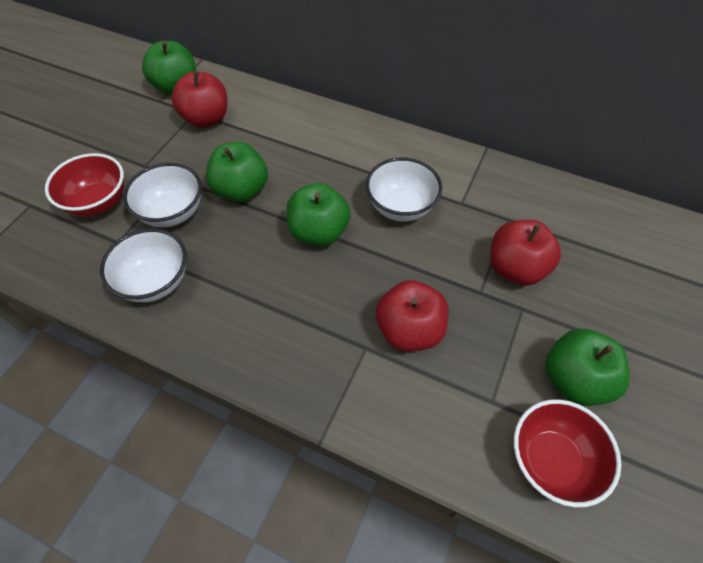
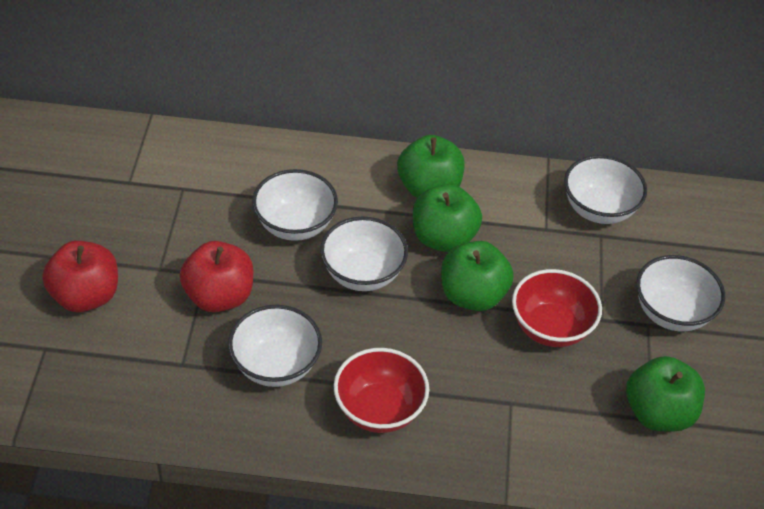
red apple: 3 -> 2
white bowl: 3 -> 5

